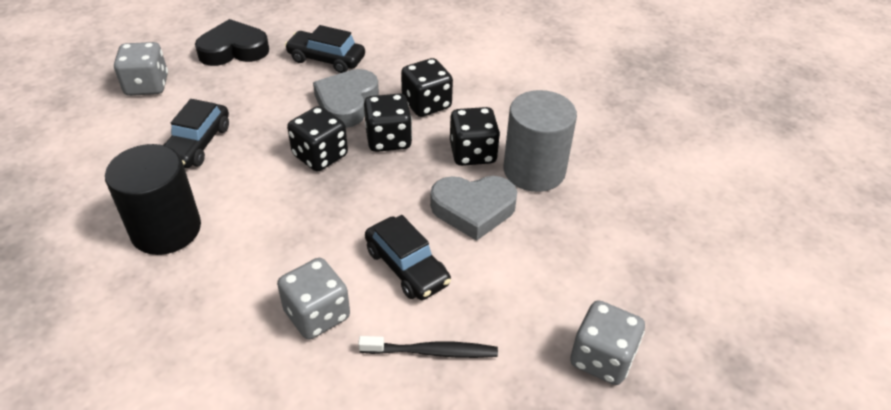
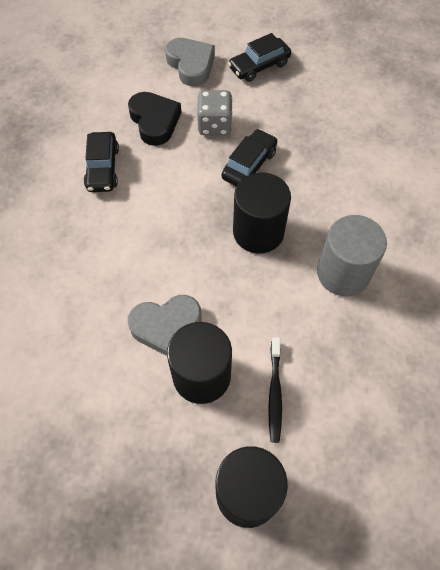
black cylinder: 1 -> 3
black dice: 4 -> 0
grey dice: 3 -> 1

